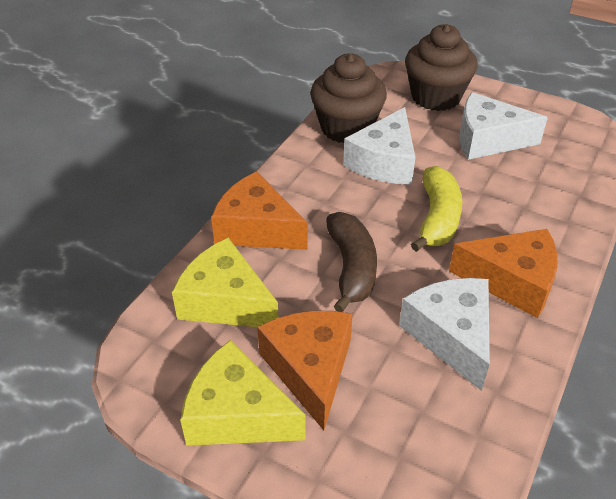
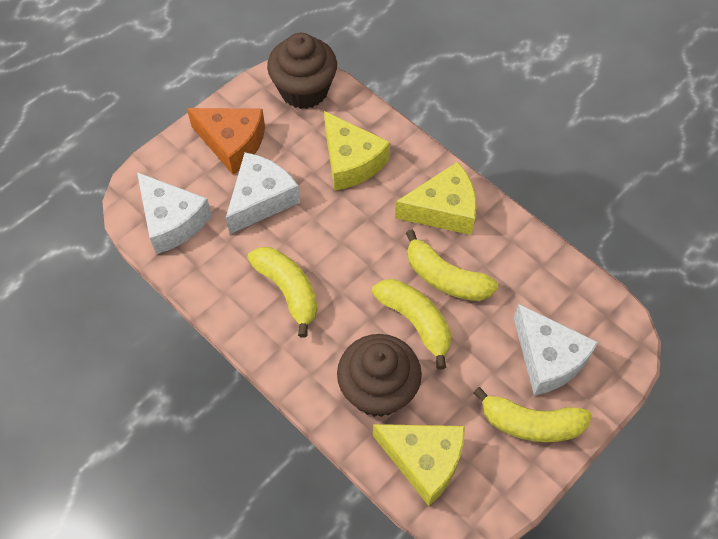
brown banana: 1 -> 0
orange cheese: 3 -> 1
yellow banana: 1 -> 4
yellow cheese: 2 -> 3

